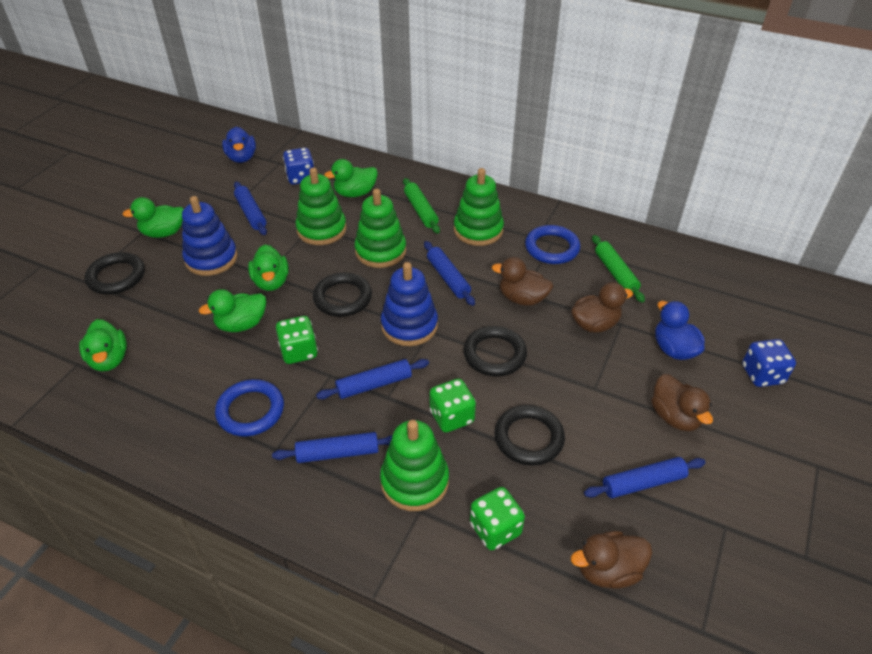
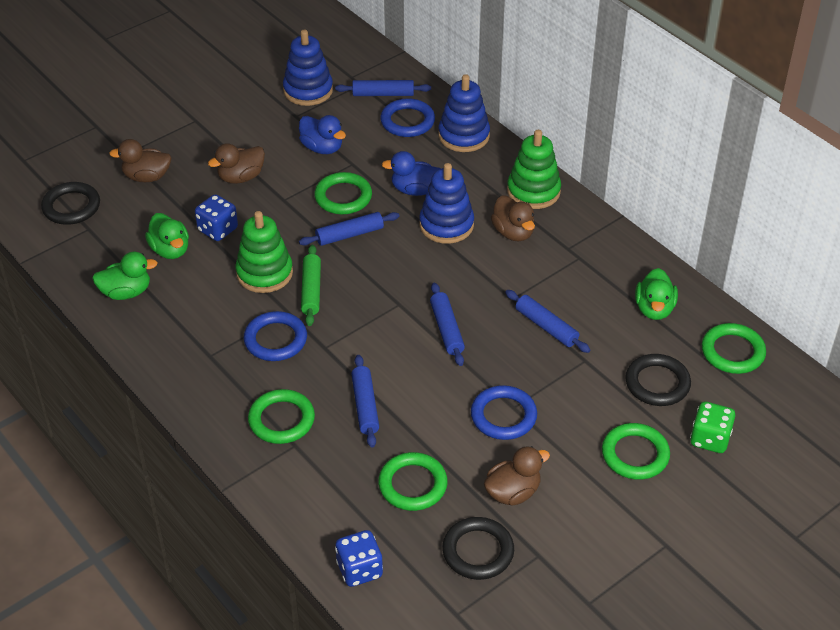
black ring: 4 -> 3
blue ring: 2 -> 3
blue stacking toy: 2 -> 3
green dice: 3 -> 1
green duck: 5 -> 3
green ring: 0 -> 5
green rolling pin: 2 -> 1
green stacking toy: 4 -> 2

